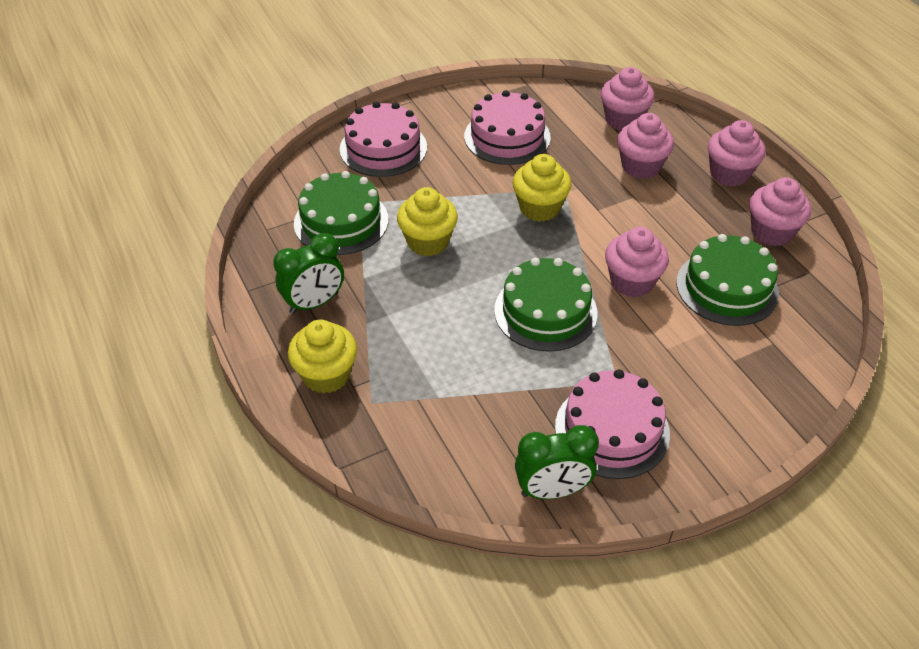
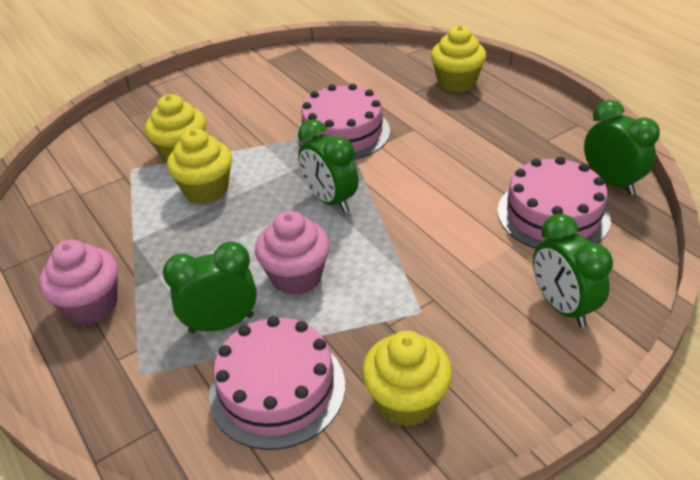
green cake: 3 -> 0
green clock: 2 -> 4
pink cupcake: 5 -> 2
yellow cupcake: 3 -> 4

